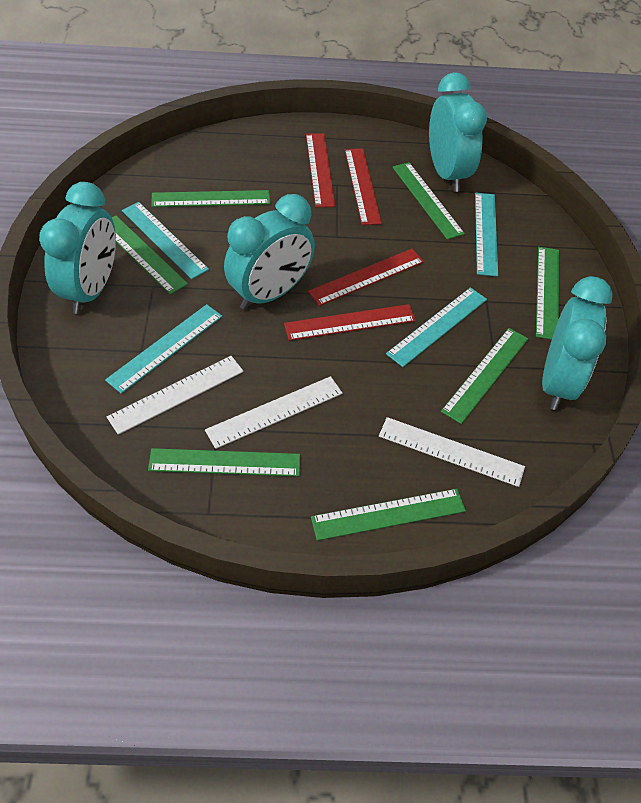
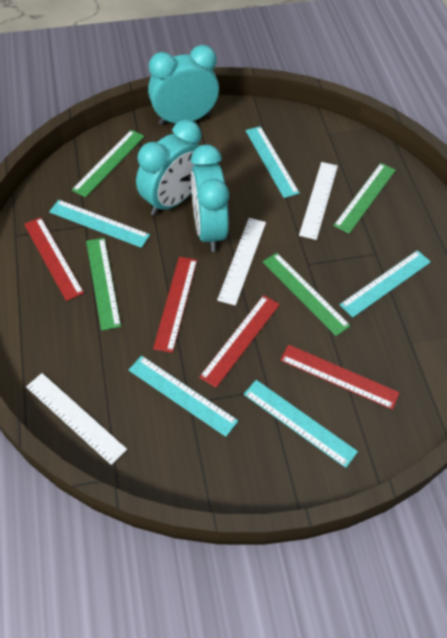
green ruler: 7 -> 4
turquoise clock: 4 -> 3
turquoise ruler: 4 -> 5

